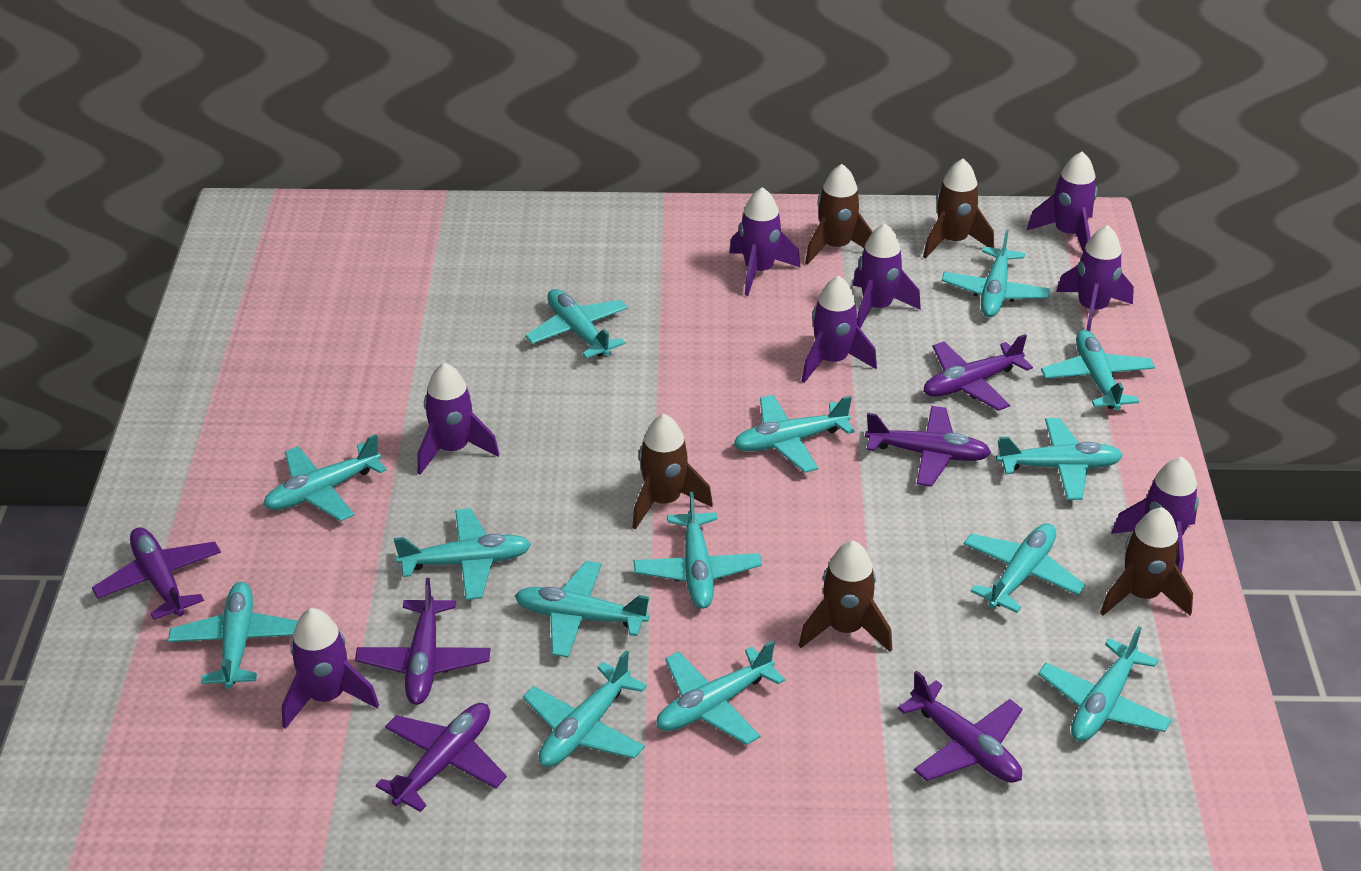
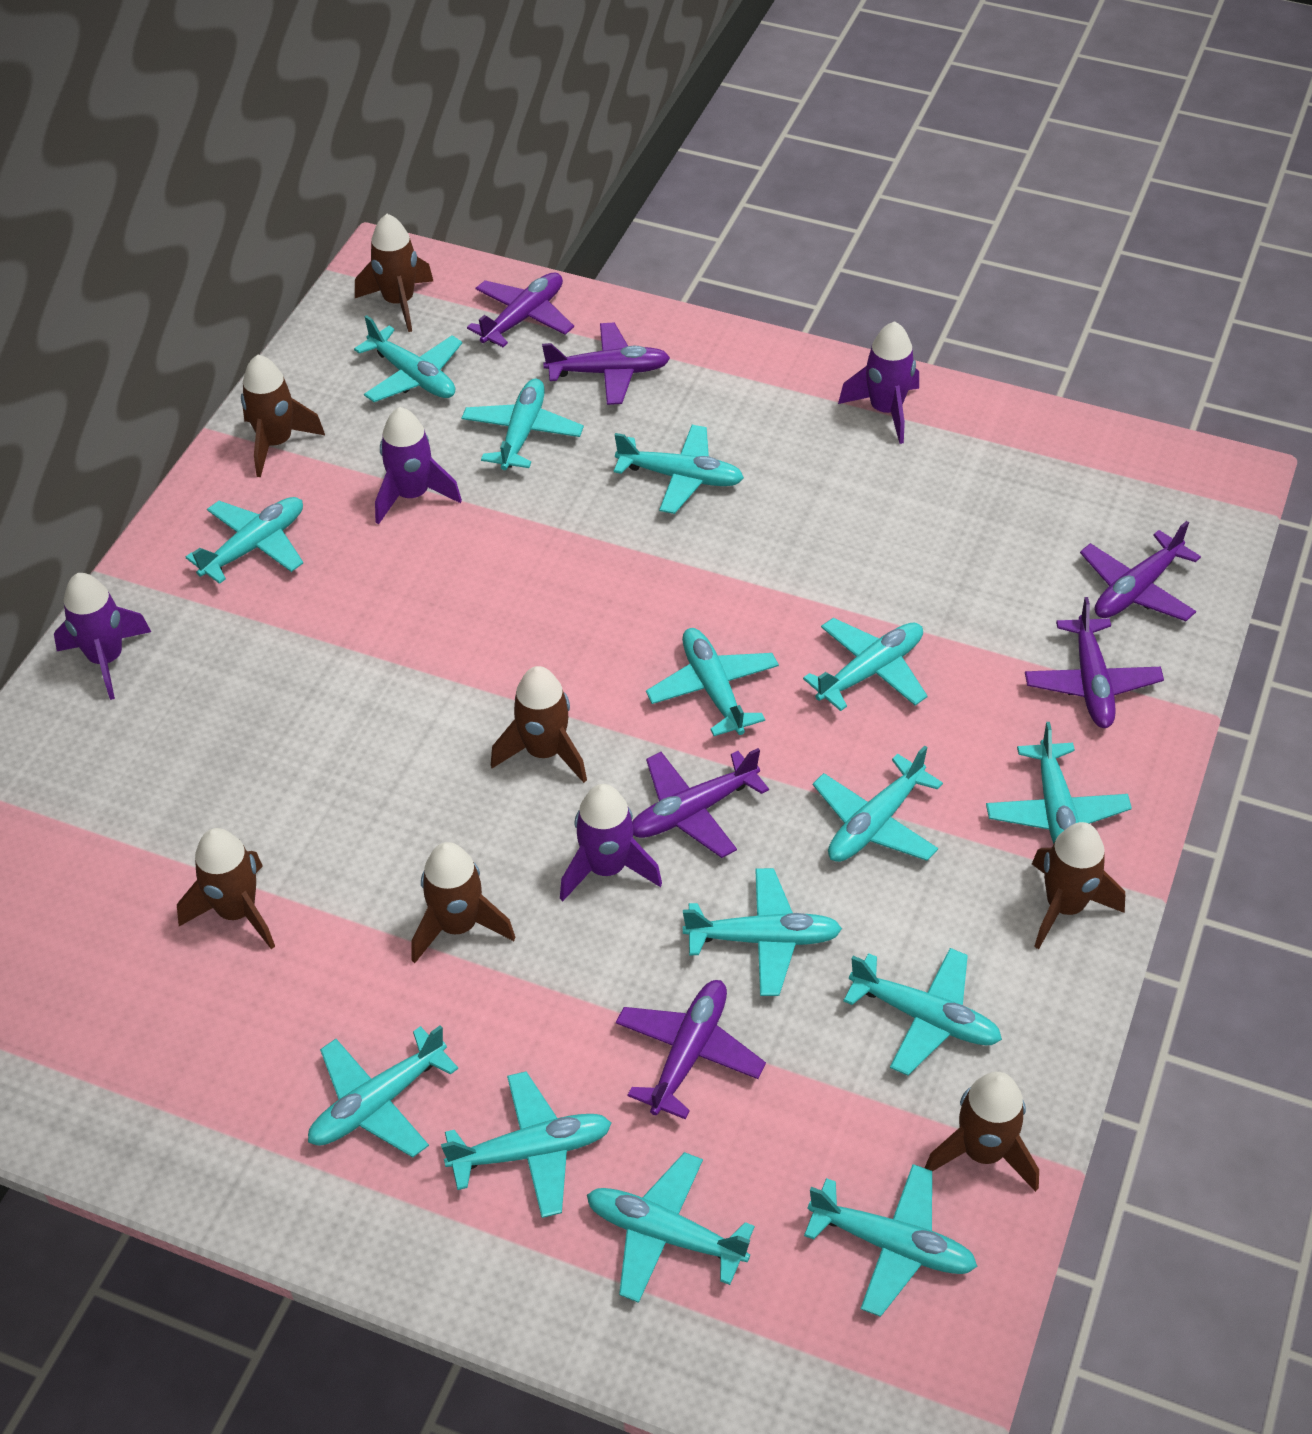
brown rocket: 5 -> 7
purple rocket: 8 -> 4

